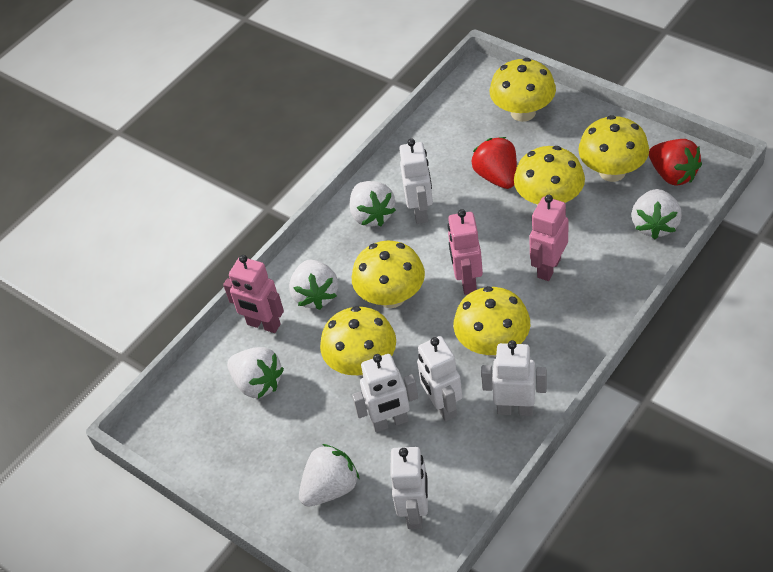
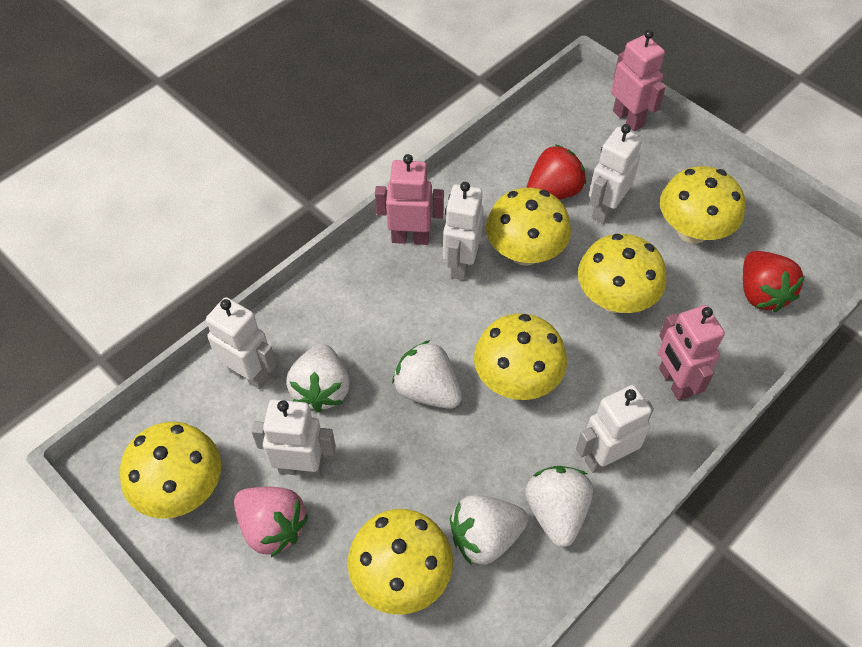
pink strawberry: 0 -> 1
white strawberry: 5 -> 4

